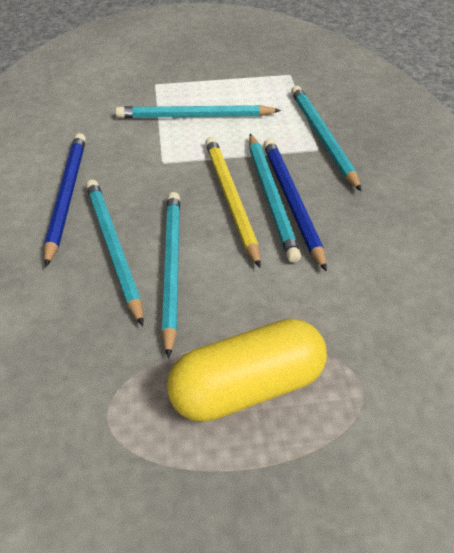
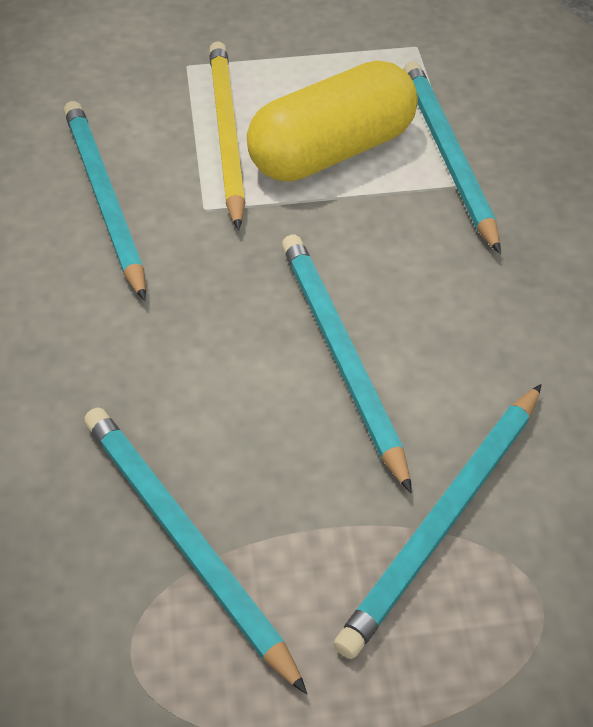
blue pencil: 2 -> 0

